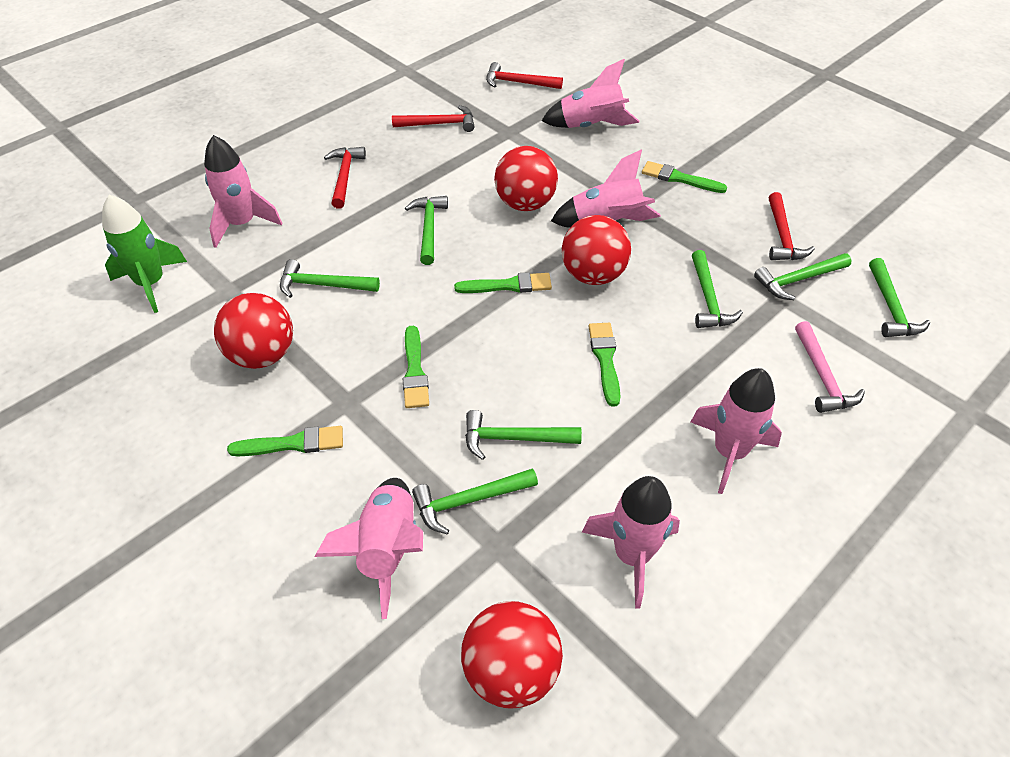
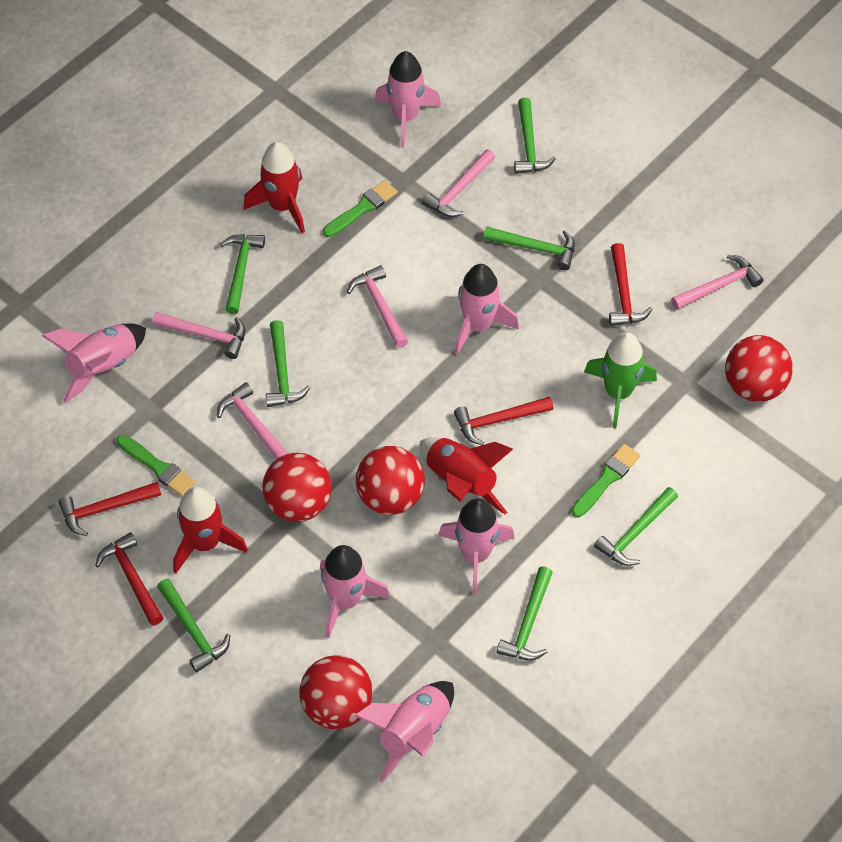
green brush: 5 -> 3
pink hammer: 1 -> 5
red rocket: 0 -> 3

